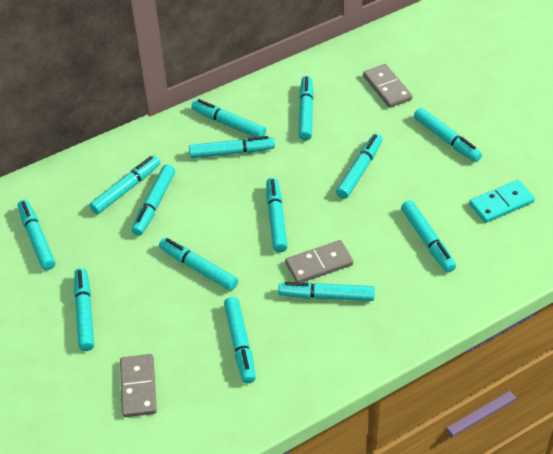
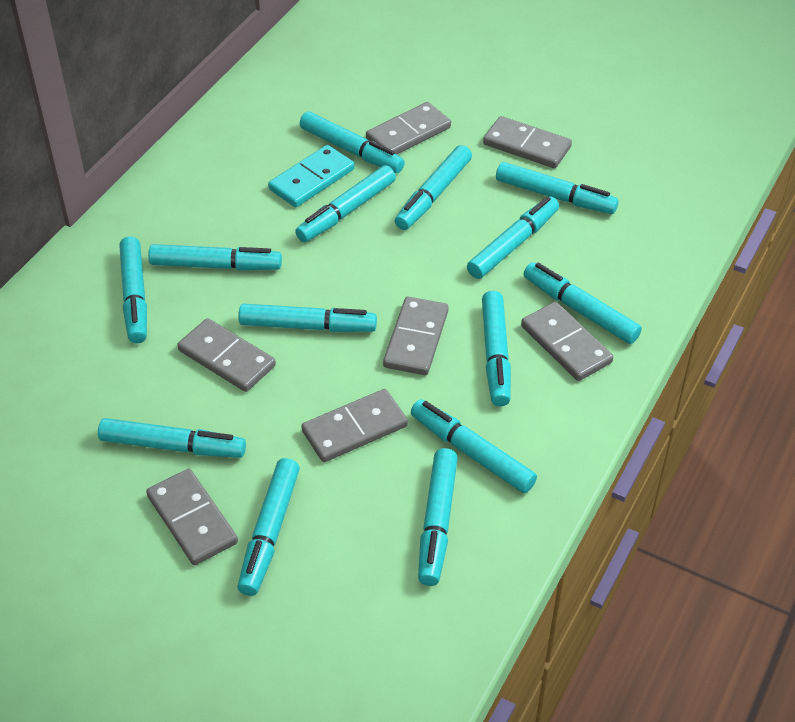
grey domino: 3 -> 7

